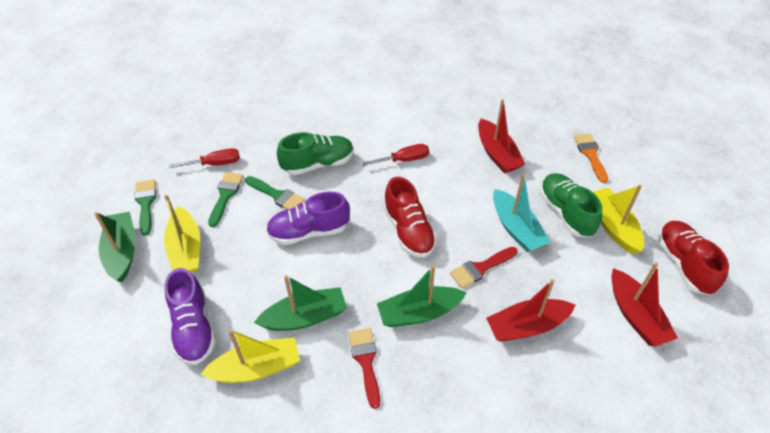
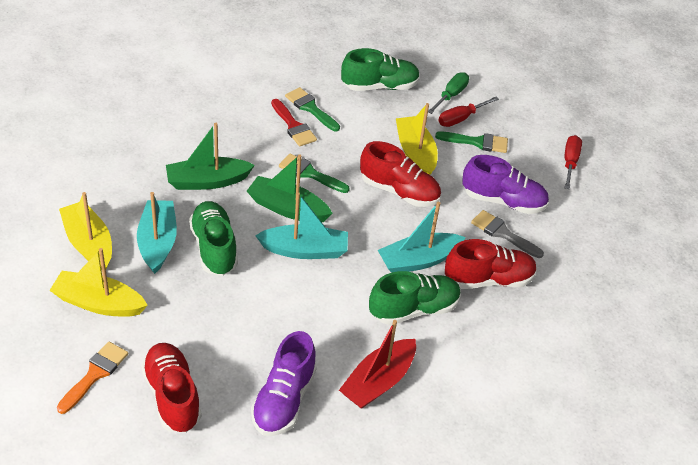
green boat: 3 -> 2
green screwdriver: 0 -> 1
green shoe: 2 -> 3
grey brush: 0 -> 1
red boat: 3 -> 1
red brush: 2 -> 1
red shoe: 2 -> 3
turquoise boat: 1 -> 3

